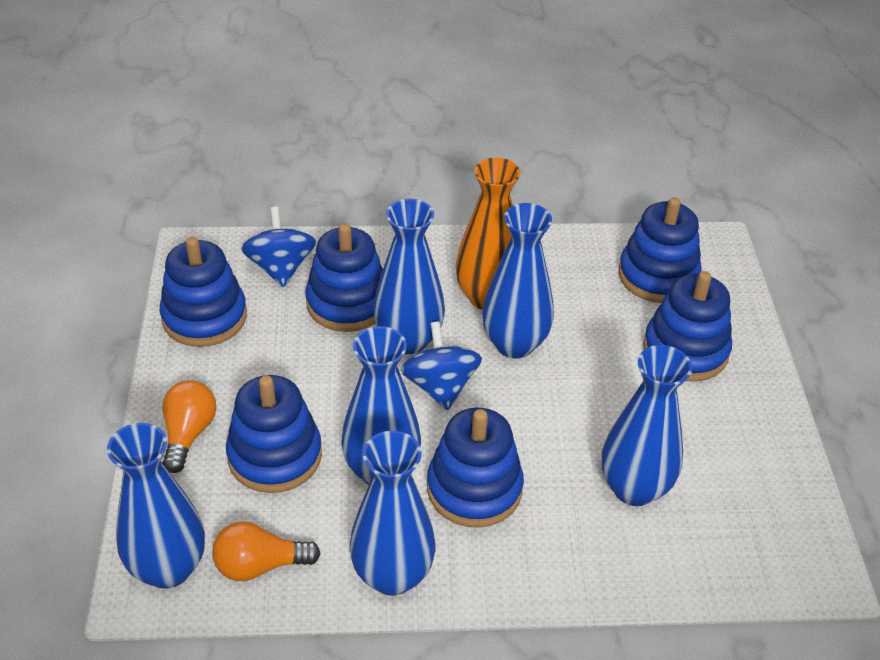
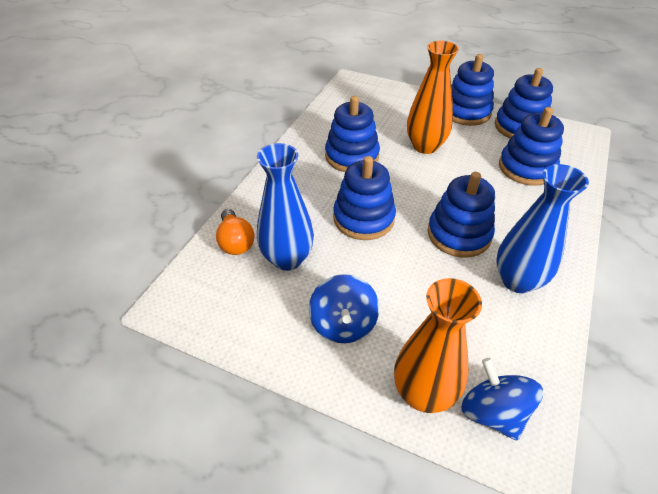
blue vase: 6 -> 2
orange light bulb: 2 -> 1
orange vase: 1 -> 2

